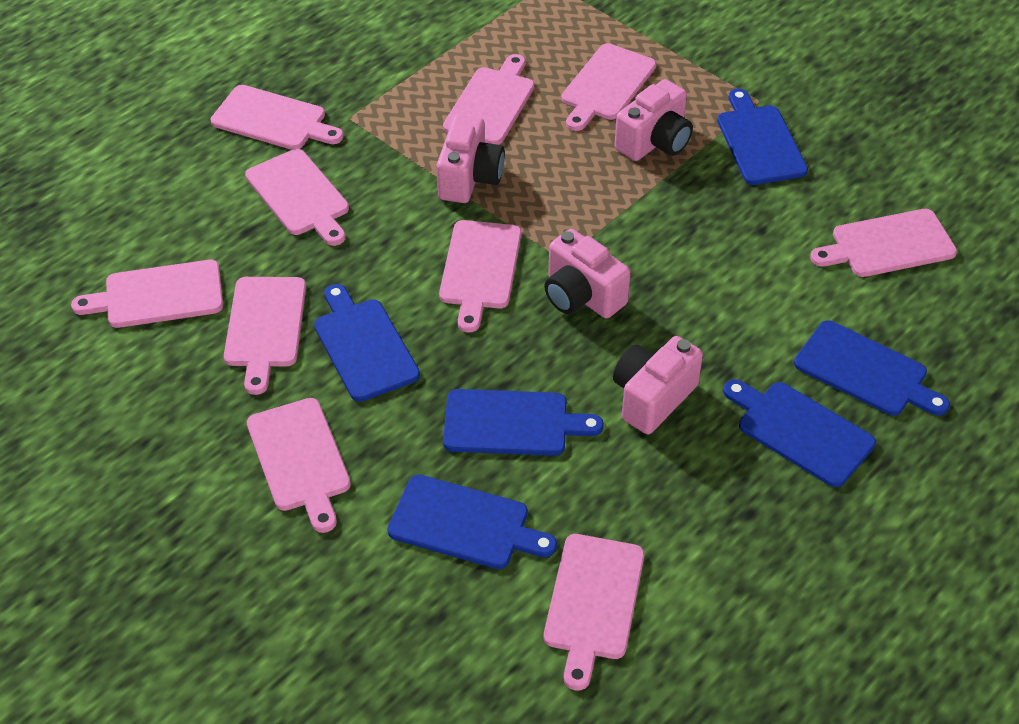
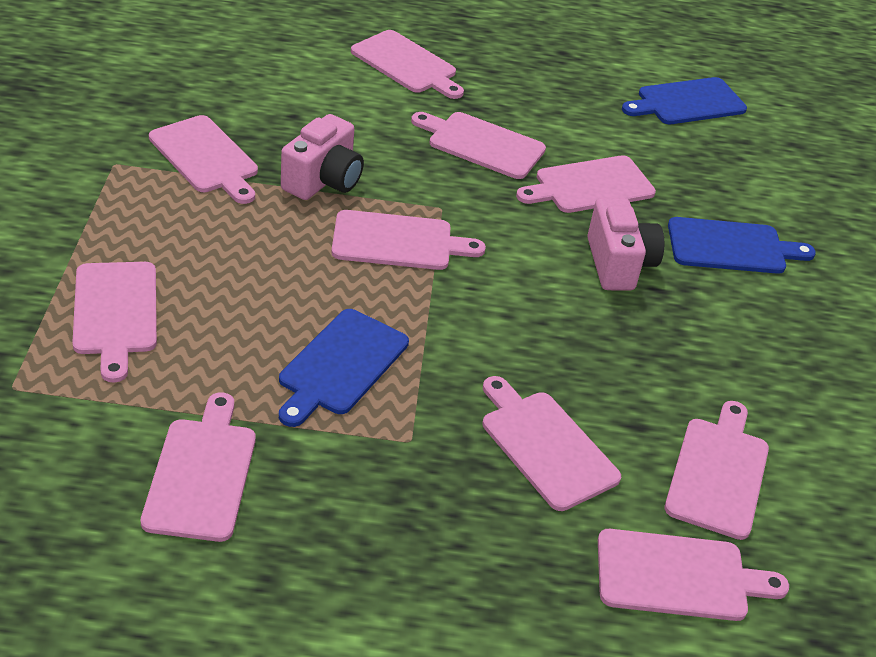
blue cutting board: 6 -> 3
pink camera: 4 -> 2

